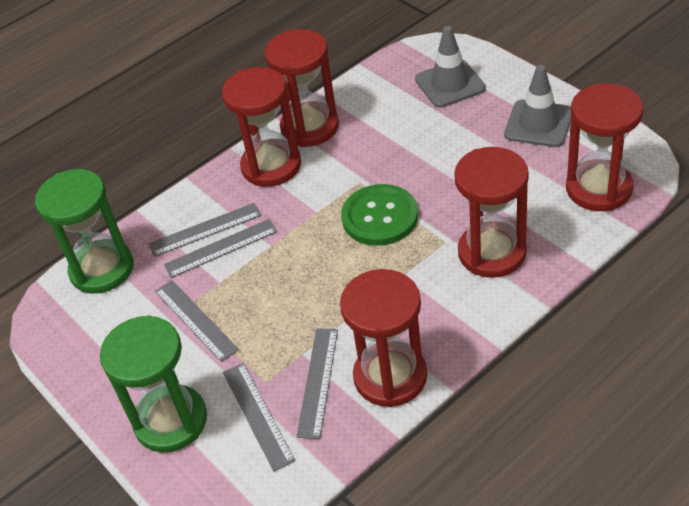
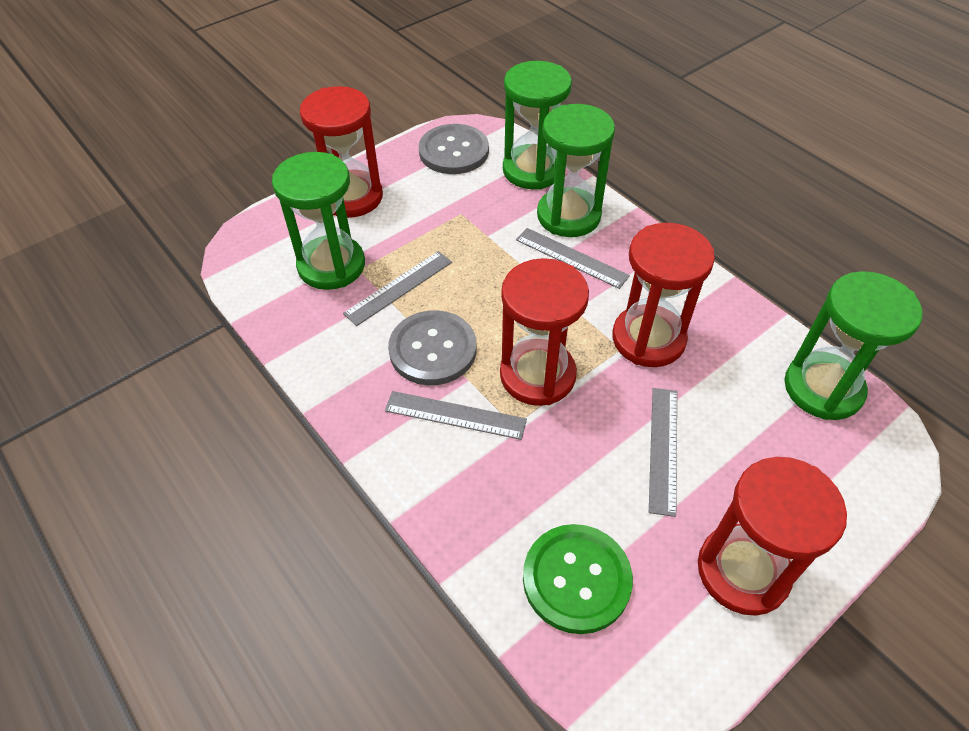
green hourglass: 2 -> 4
grey button: 0 -> 2
grey ruler: 5 -> 4
grey traffic cone: 2 -> 0
red hourglass: 5 -> 4

